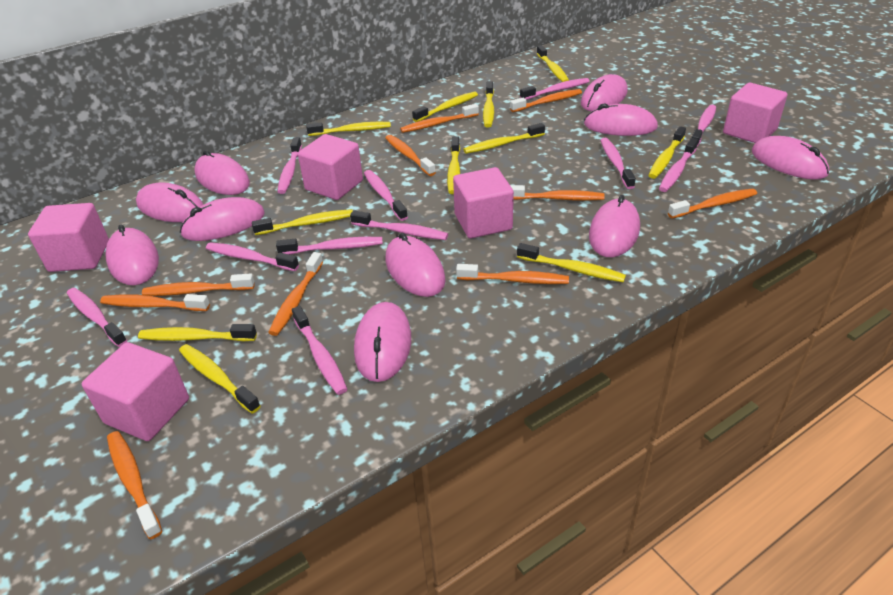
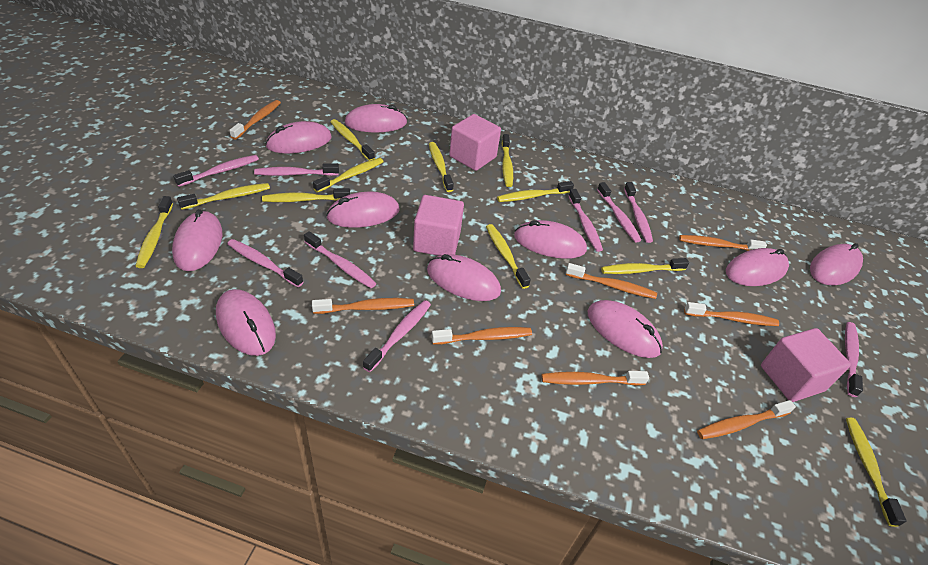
orange toothbrush: 10 -> 8
pink cube: 5 -> 3
pink toothbrush: 11 -> 9

